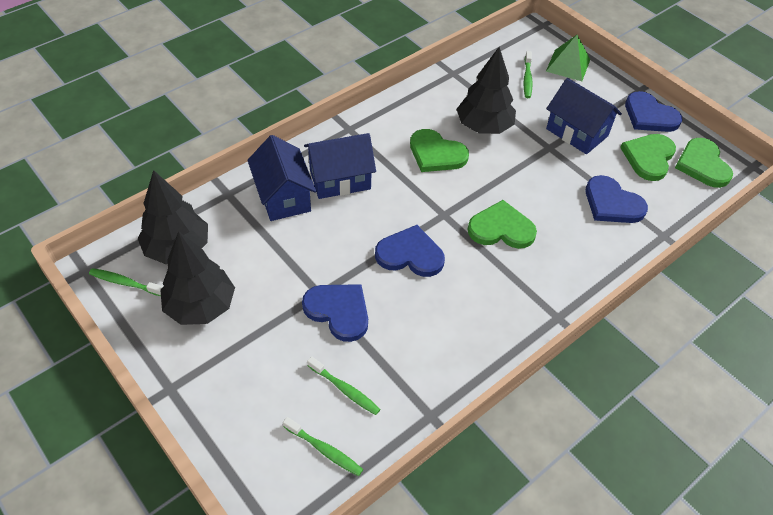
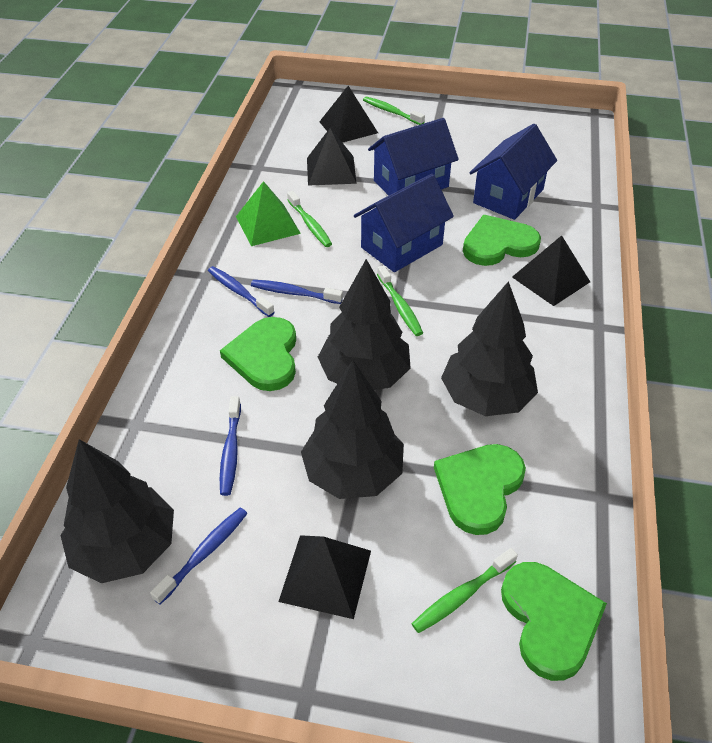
black pyramid: 0 -> 4
black tree: 3 -> 4
blue heart: 4 -> 0
blue toothbrush: 0 -> 4

